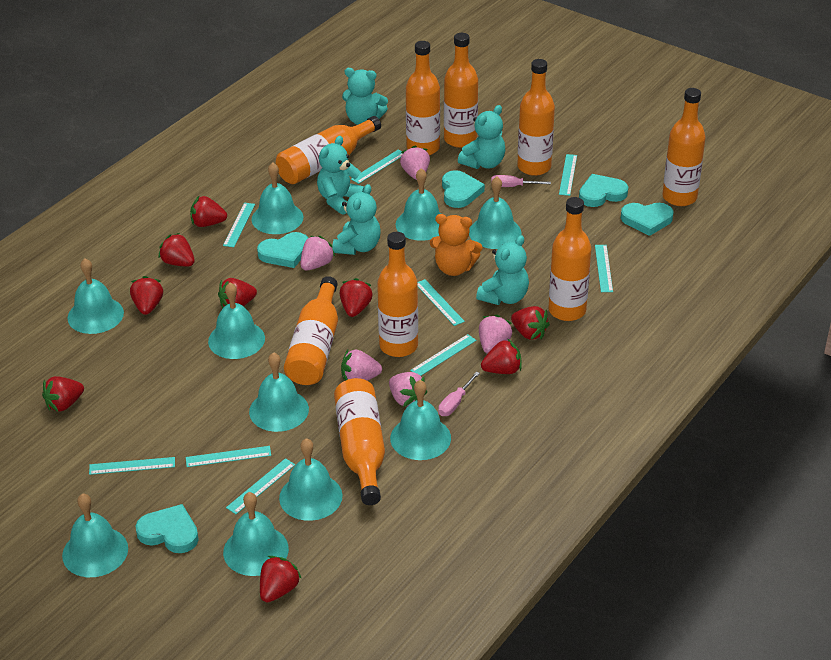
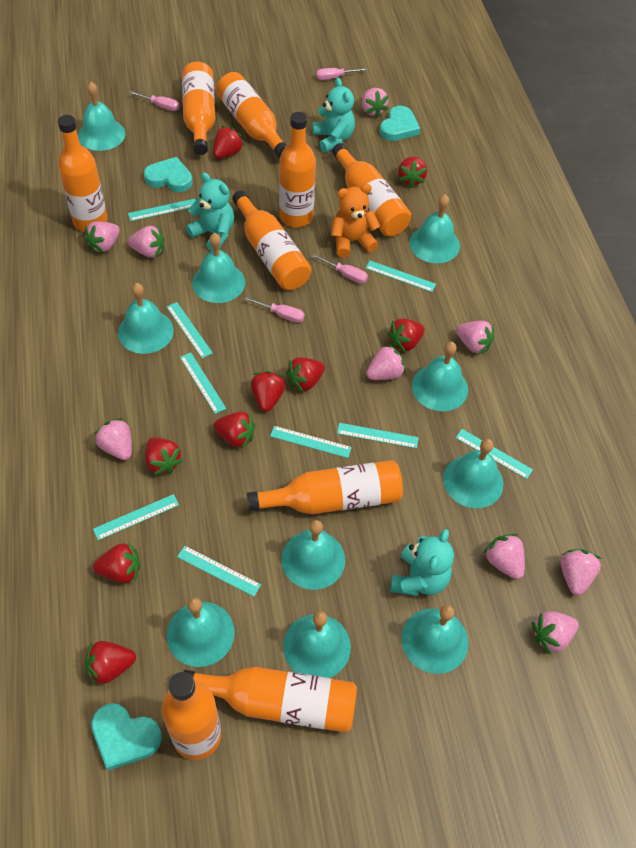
pink screwdriver: 2 -> 4
pink strawberry: 5 -> 9
turquoise heart: 5 -> 3
turquoise teddy bear: 5 -> 3

